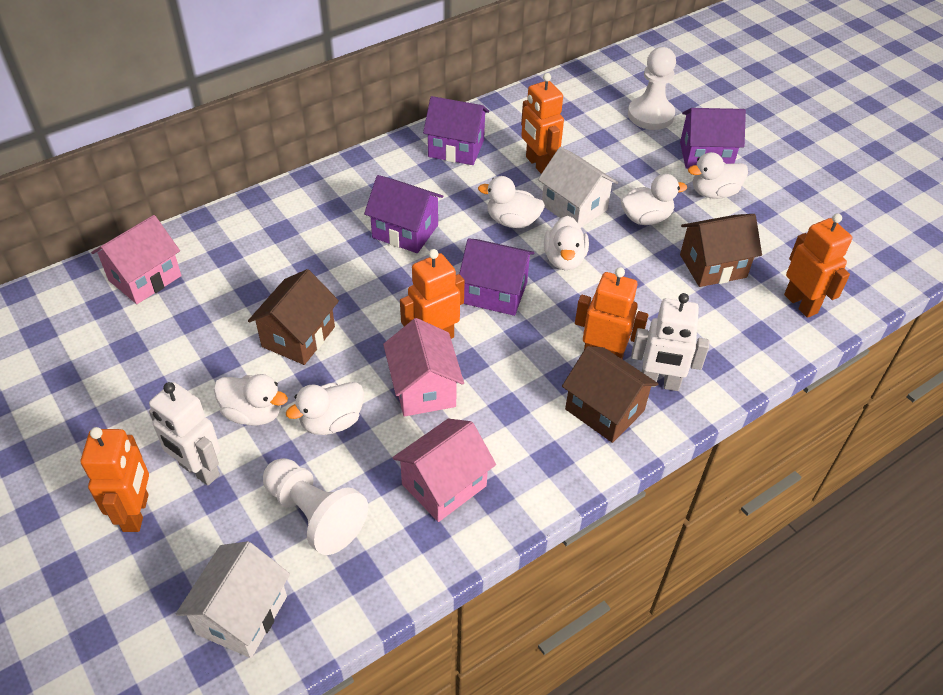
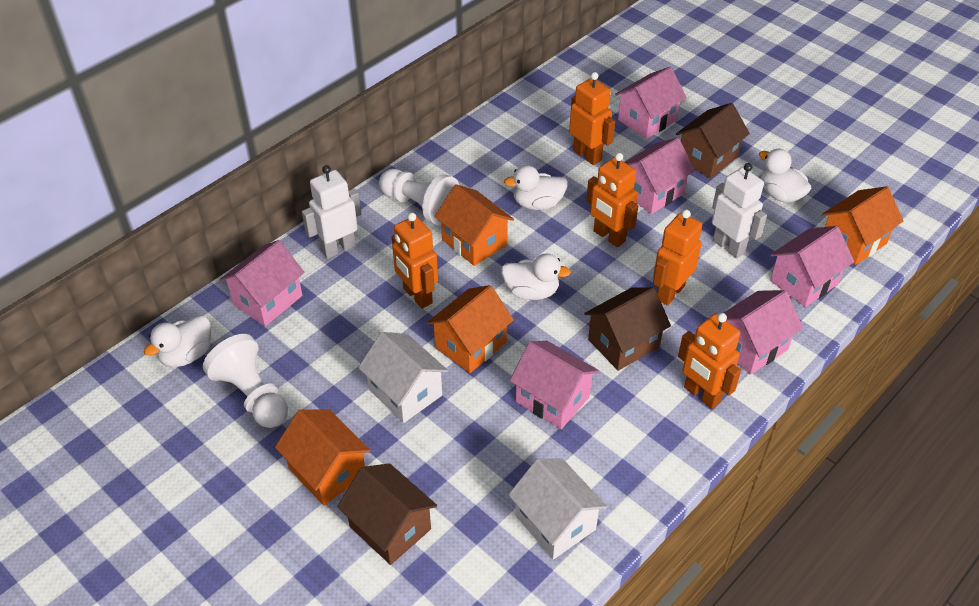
orange house: 0 -> 4
pink house: 3 -> 6
purple house: 4 -> 0
white duck: 6 -> 4

